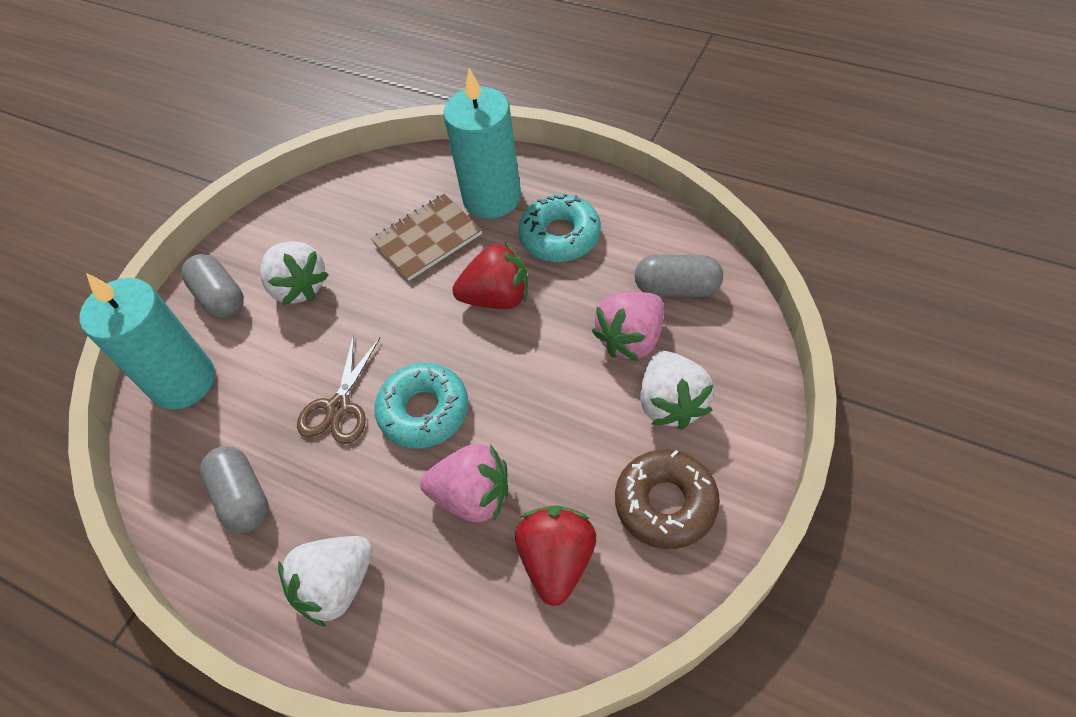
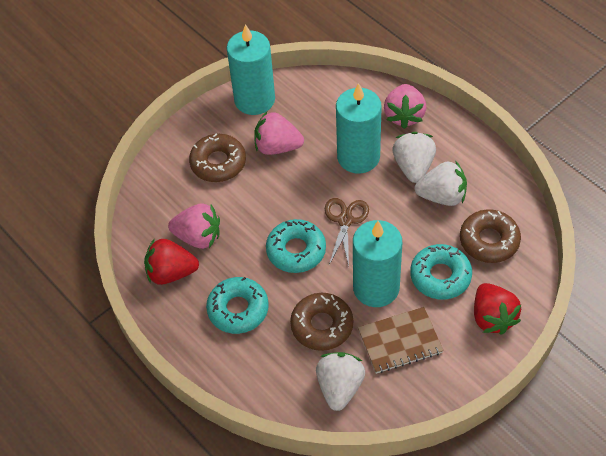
brown donut: 1 -> 3
grey capsule: 3 -> 0
pink strawberry: 2 -> 3
turquoise candle: 2 -> 3
turquoise donut: 2 -> 3

